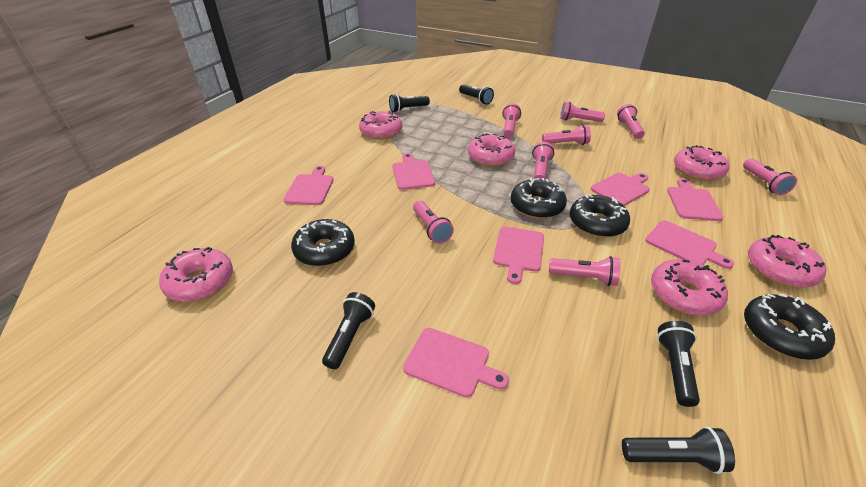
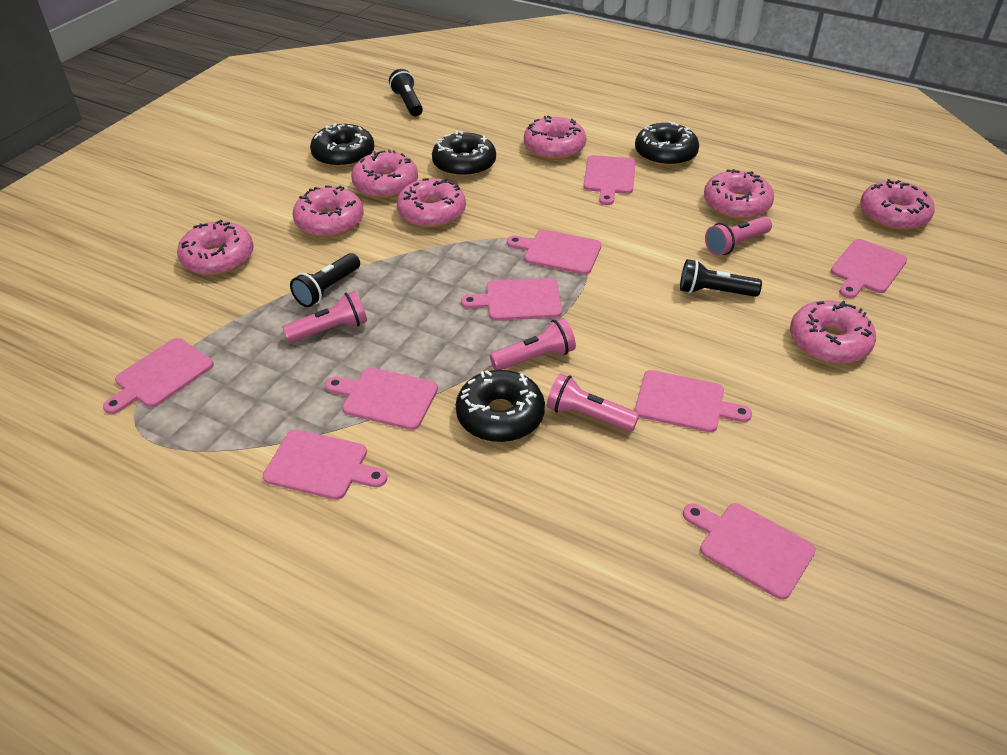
black flashlight: 5 -> 3
pink cutting board: 7 -> 9
pink donut: 6 -> 8
pink flashlight: 8 -> 4

